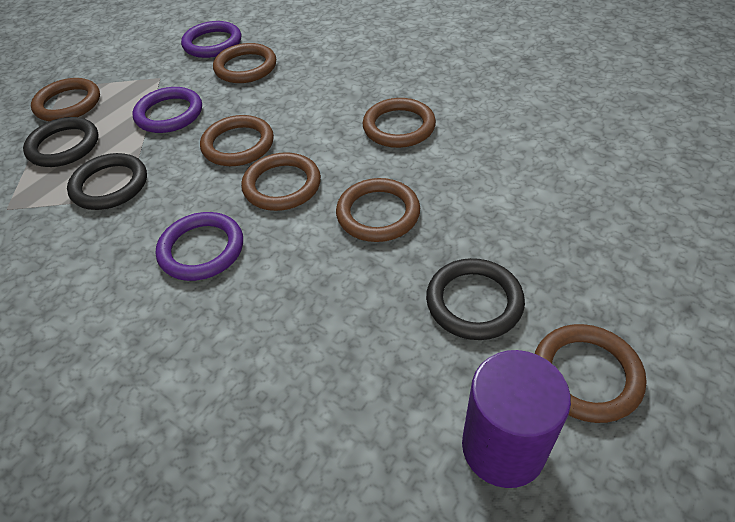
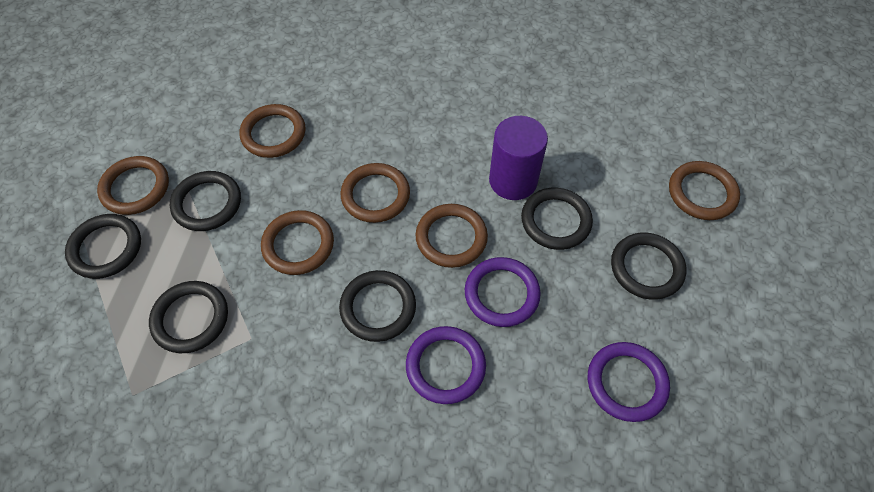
black ring: 3 -> 6
brown ring: 7 -> 6

